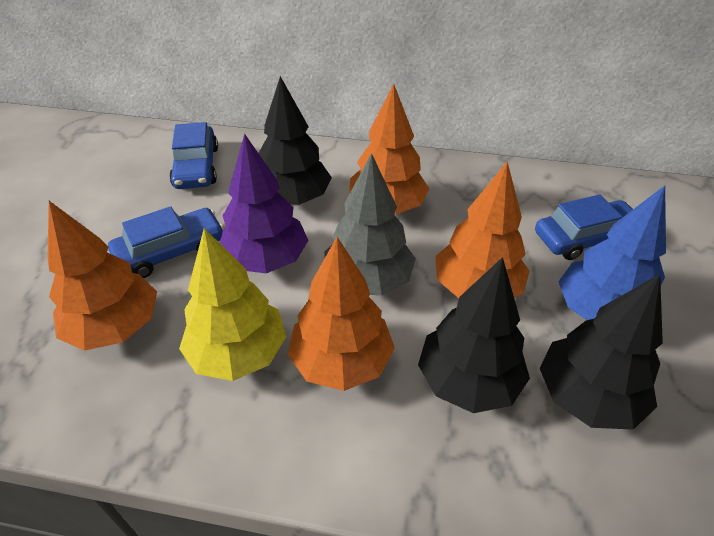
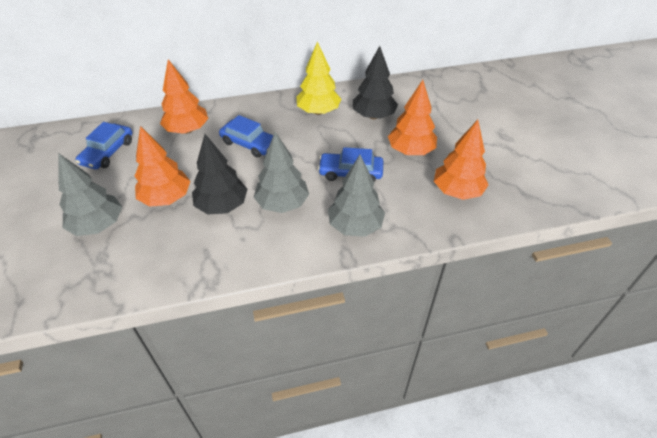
black tree: 3 -> 2
blue tree: 1 -> 0
grey tree: 1 -> 3
purple tree: 1 -> 0

